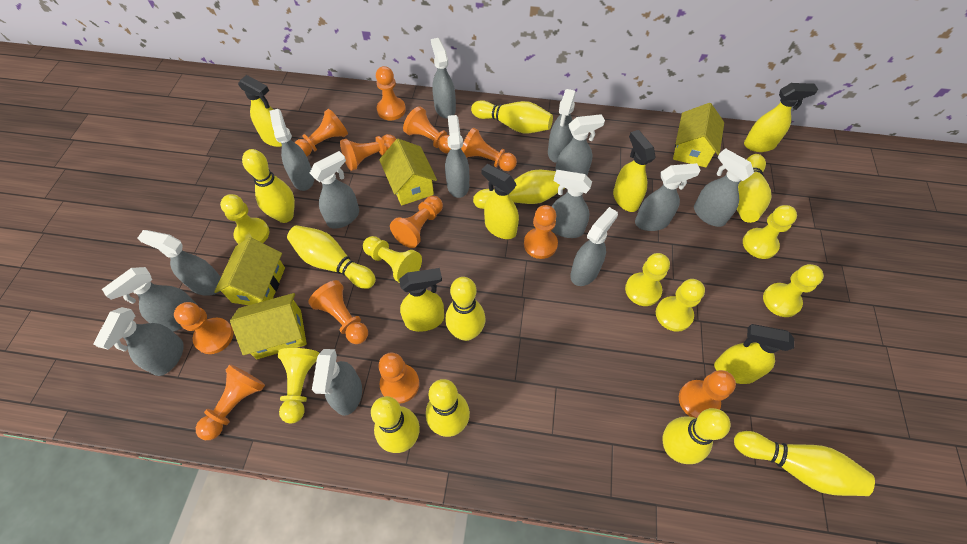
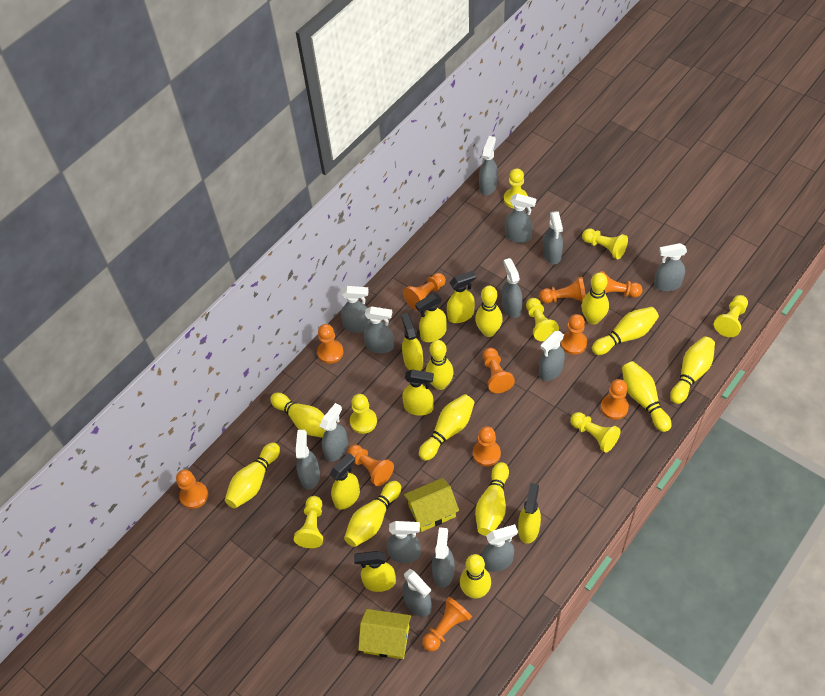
orange pawn: 12 -> 11
yellow bowling pin: 10 -> 12
yellow house: 4 -> 2
yellow spray bottle: 6 -> 7

